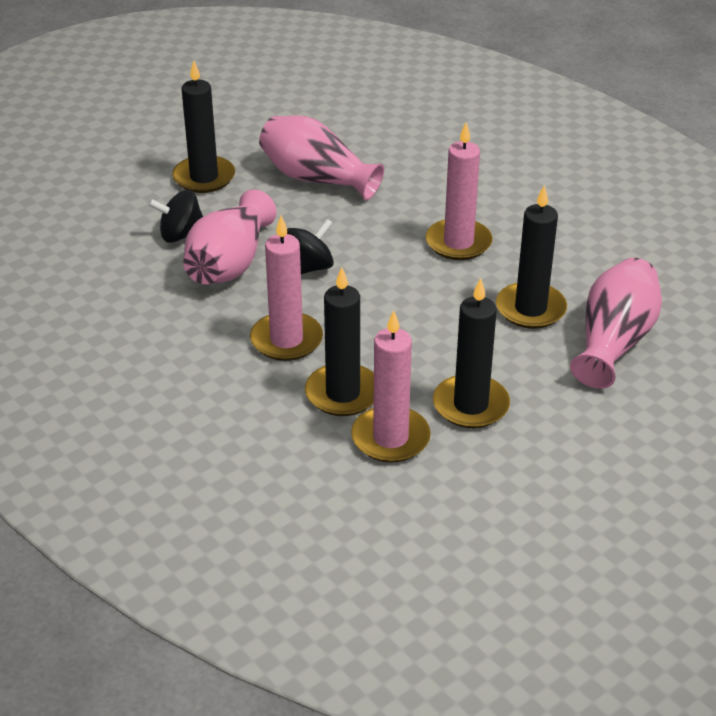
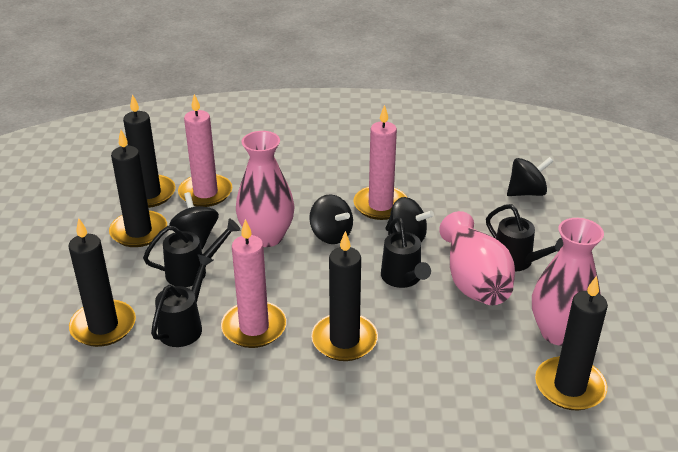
black candle: 4 -> 5
black spinning top: 2 -> 4
black watering can: 0 -> 4

